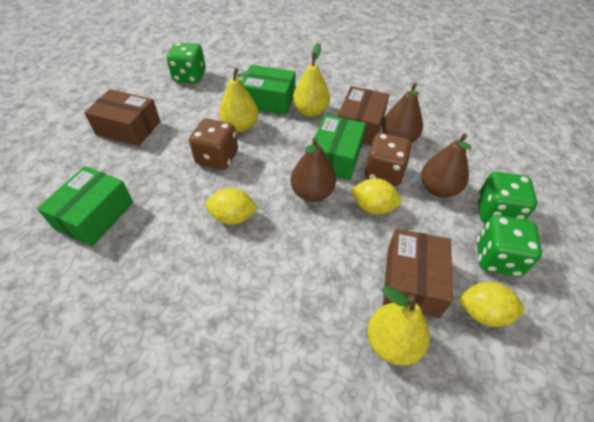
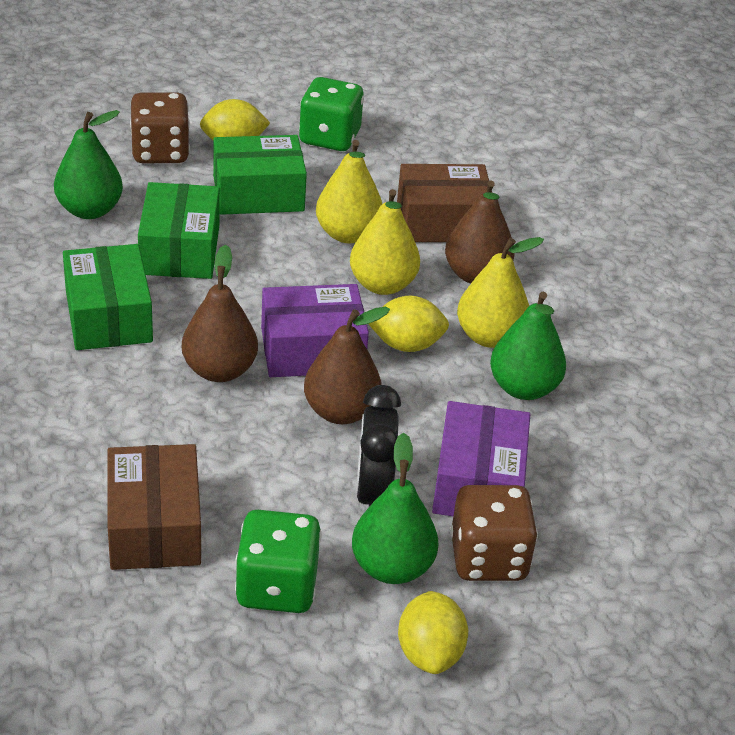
black clock: 0 -> 1
brown box: 3 -> 2
green dice: 3 -> 2
green pear: 0 -> 3
purple box: 0 -> 2

